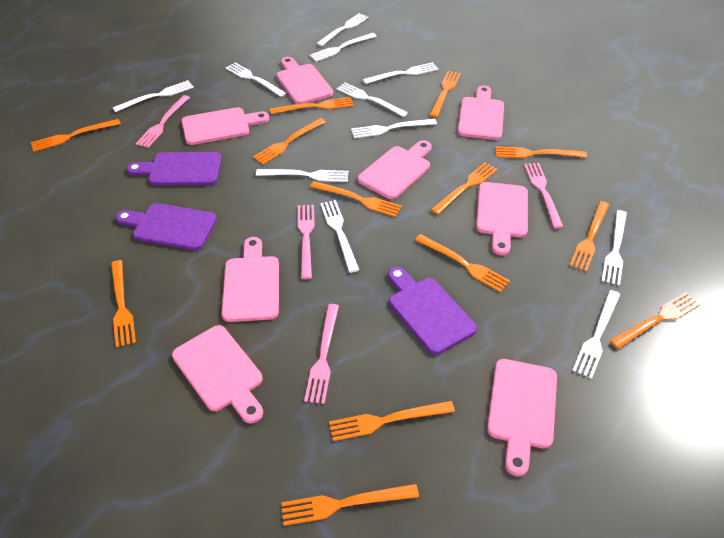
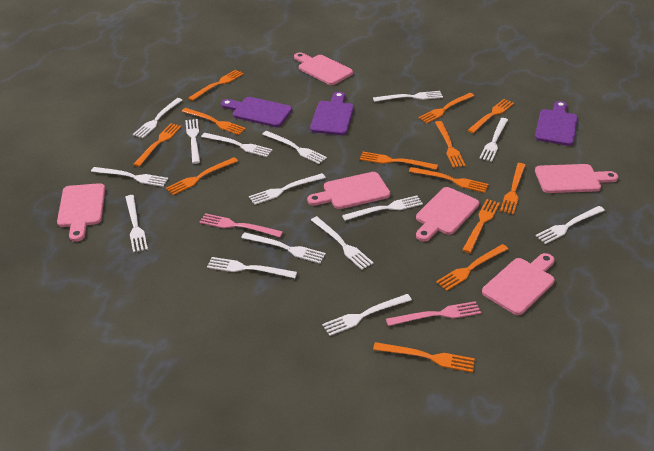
pink cutting board: 8 -> 6
pink fork: 4 -> 2
white fork: 11 -> 15

